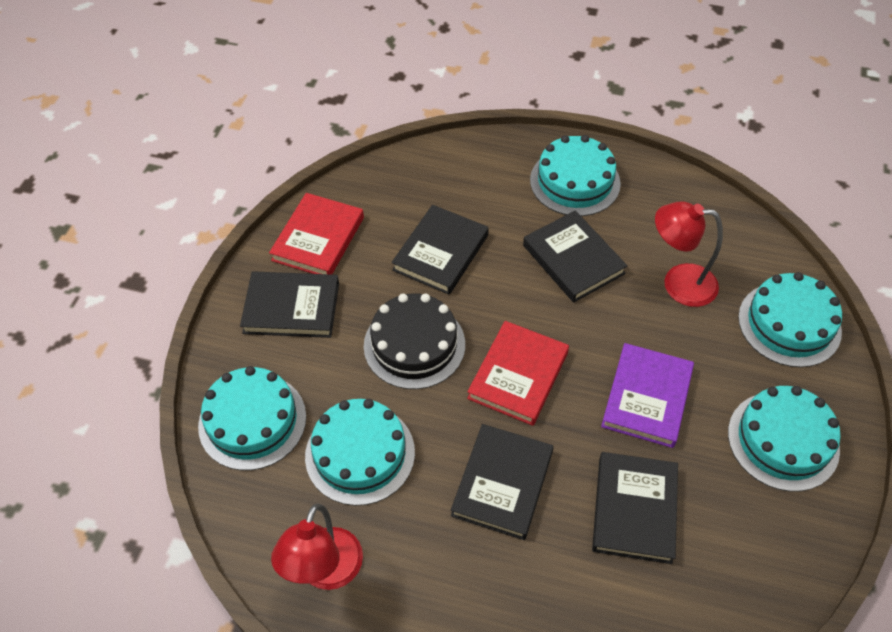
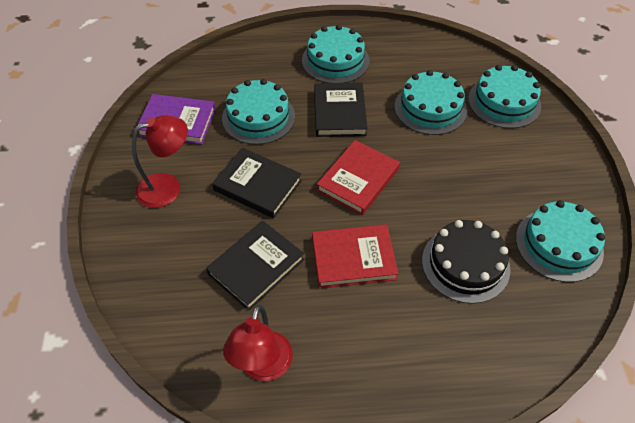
black book: 5 -> 3

